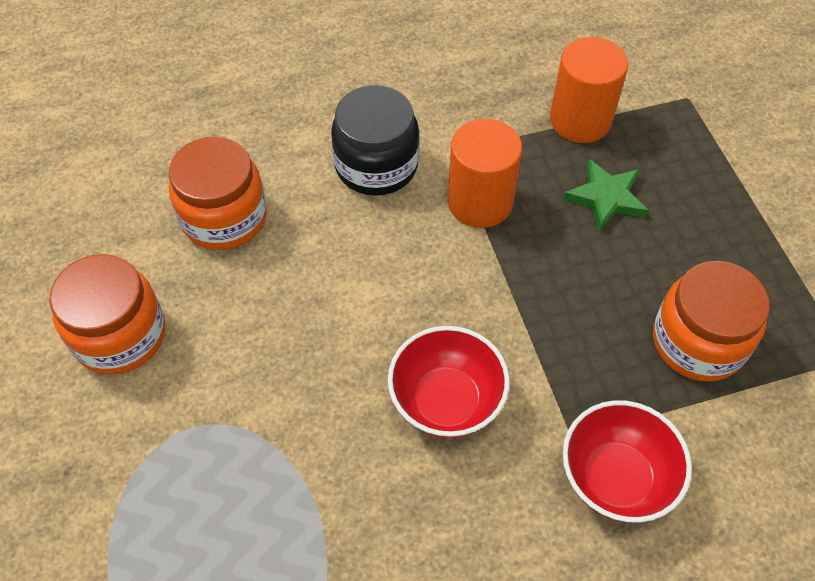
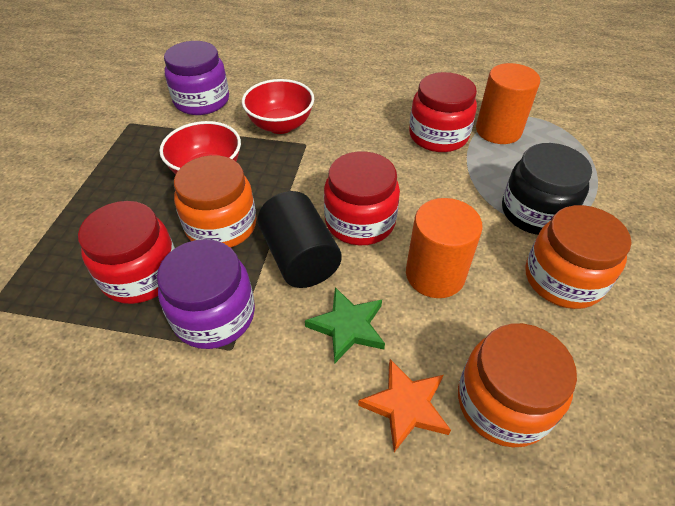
black cylinder: 0 -> 1
orange star: 0 -> 1
purple jar: 0 -> 2
red jar: 0 -> 3

